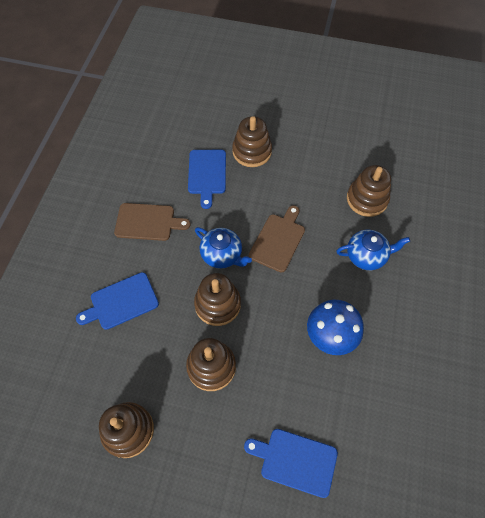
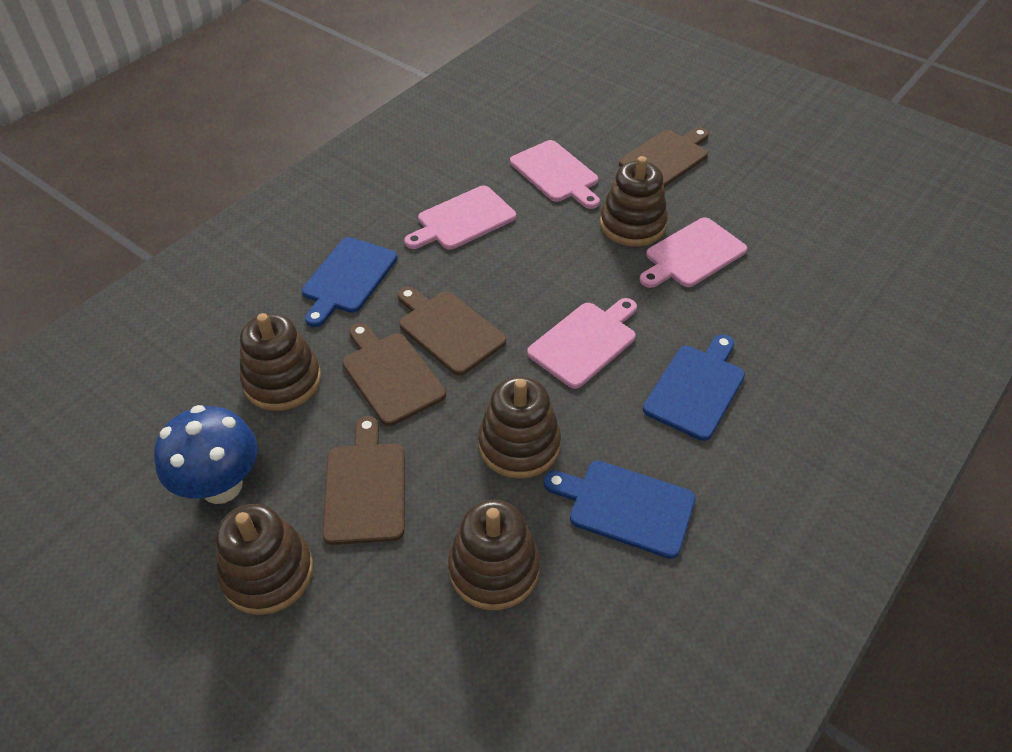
blue teapot: 2 -> 0
brown cutting board: 2 -> 4
pink cutting board: 0 -> 4

